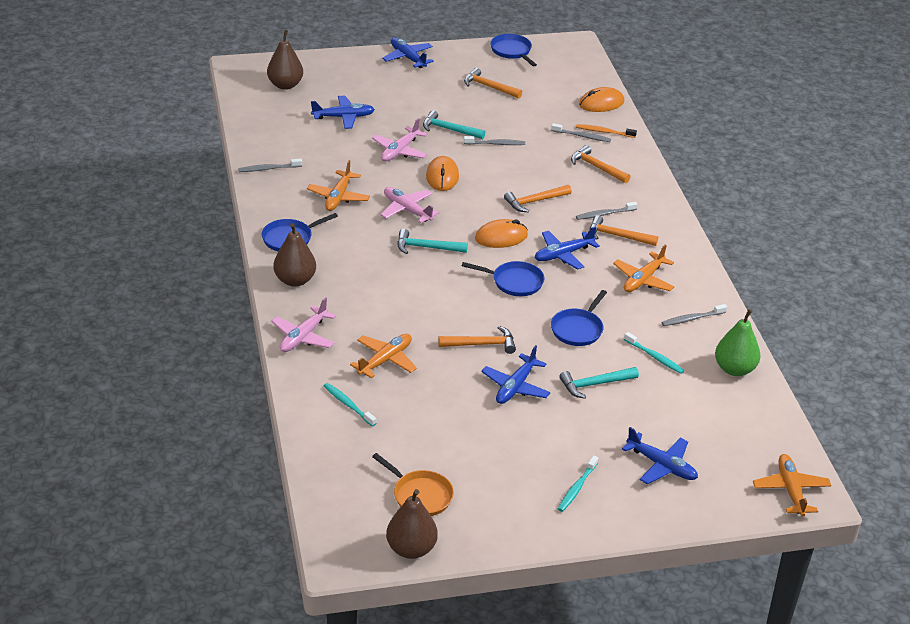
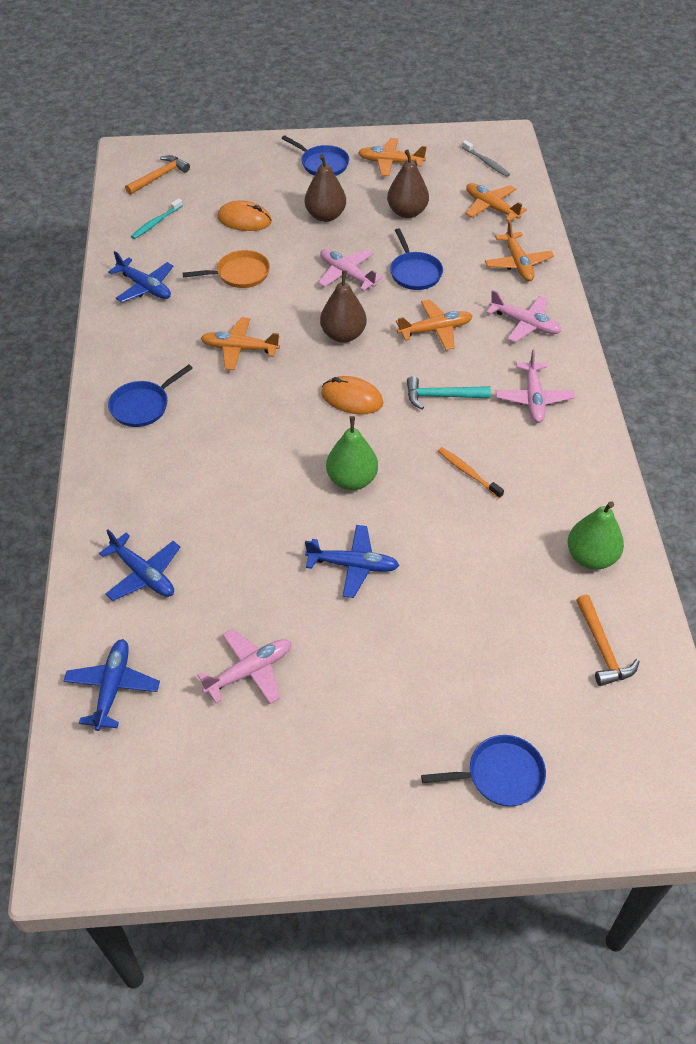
blue plane: 5 -> 4
green pear: 1 -> 2
grey toothbrush: 5 -> 1
orange hammer: 5 -> 2
orange mouse: 3 -> 2
orange plane: 4 -> 5
pink plane: 3 -> 4
turquoise hammer: 3 -> 1
turquoise toothbrush: 3 -> 1

